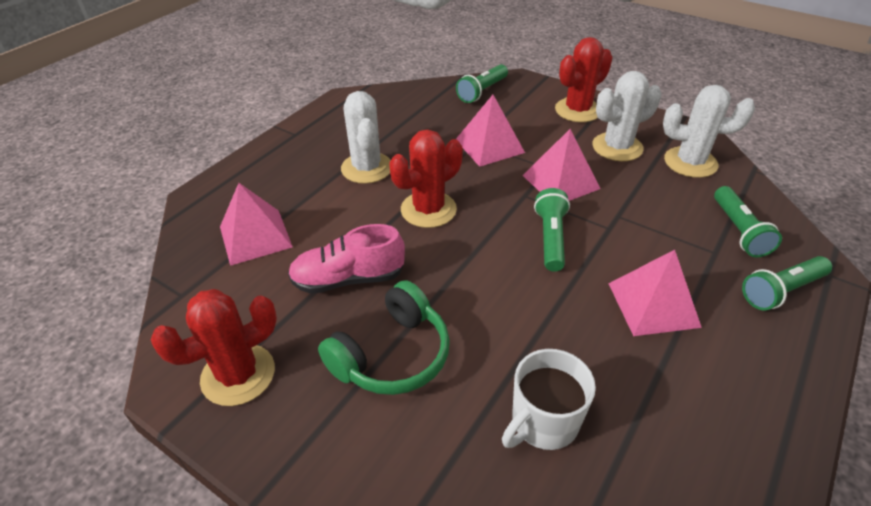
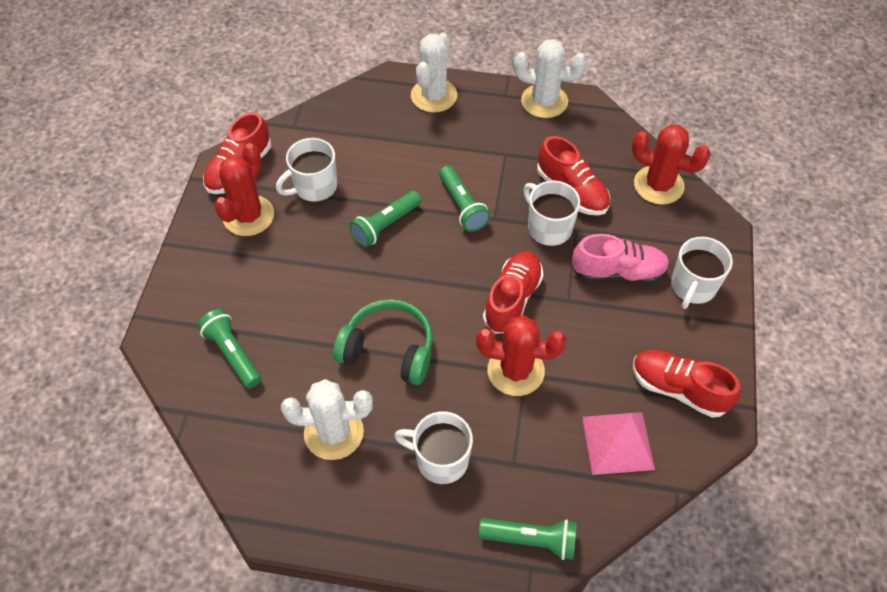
pink pyramid: 4 -> 1
red shoe: 0 -> 4
white mug: 1 -> 4

